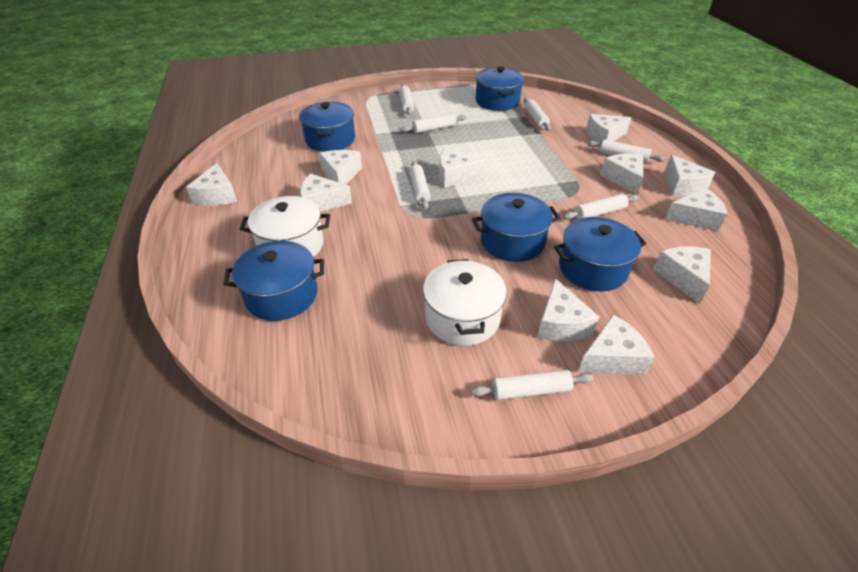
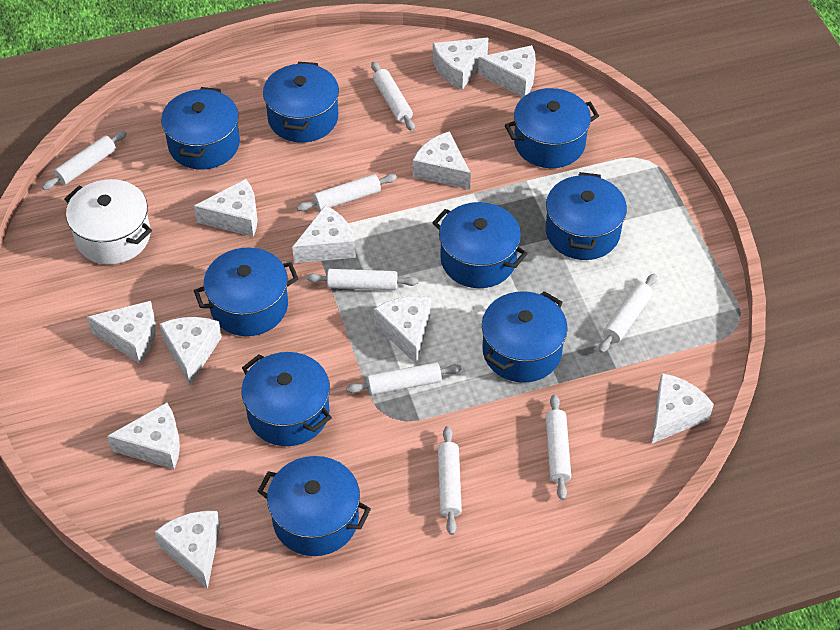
blue pot: 5 -> 9
white pot: 2 -> 1
white rolling pin: 7 -> 8

